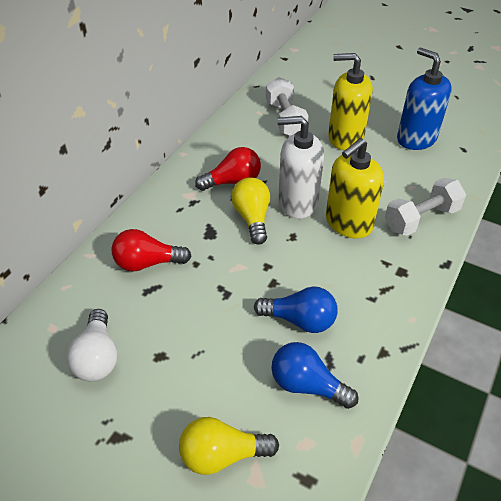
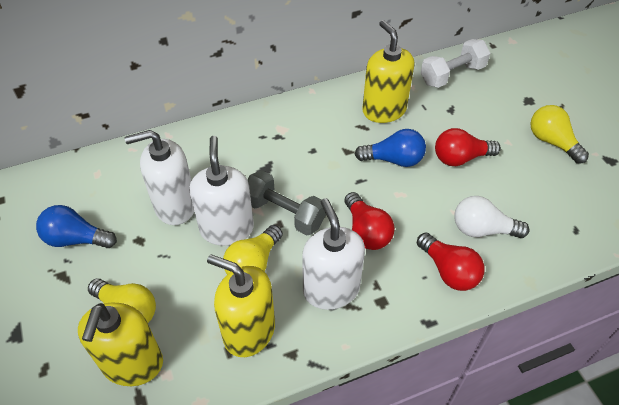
blue soap dispenser: 1 -> 0
grey dumbbell: 0 -> 1
red light bulb: 2 -> 3
white dumbbell: 2 -> 1
white soap dispenser: 1 -> 3
yellow light bulb: 2 -> 3
yellow soap dispenser: 2 -> 3

